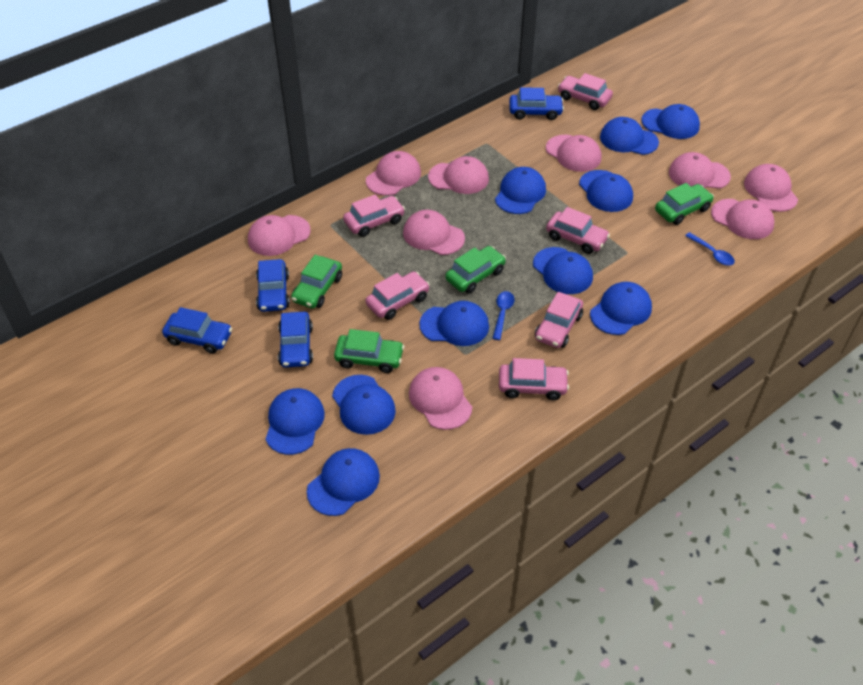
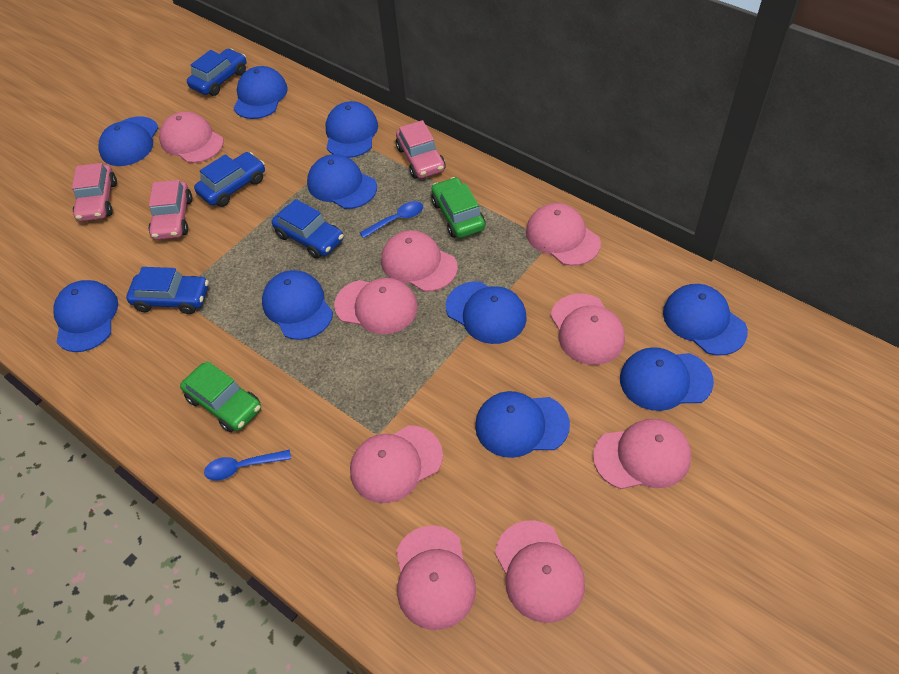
green car: 4 -> 2
pink car: 6 -> 3

